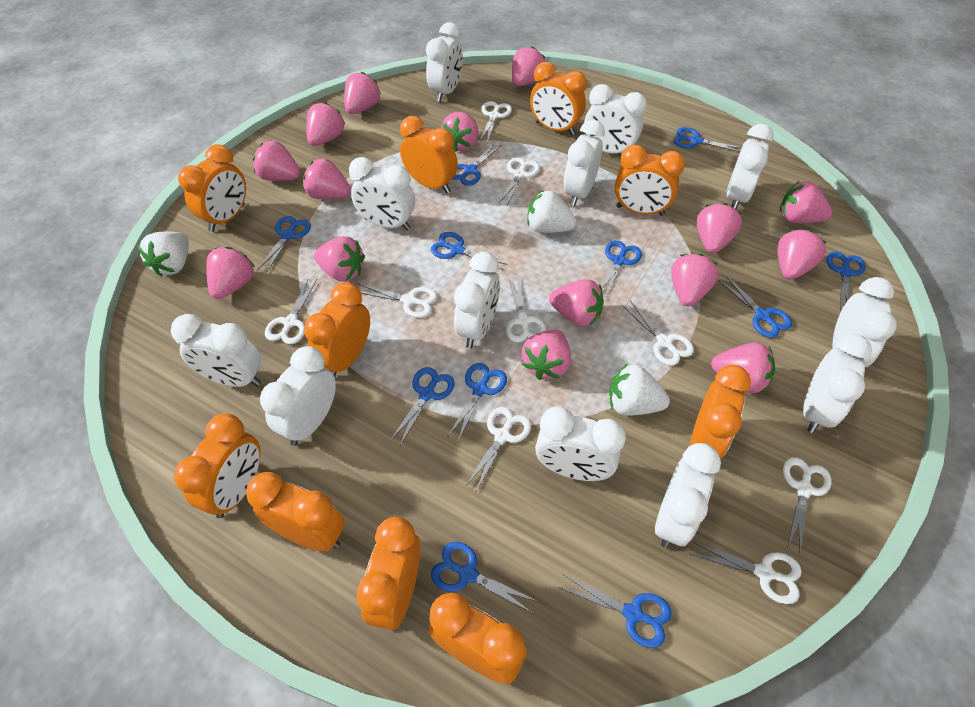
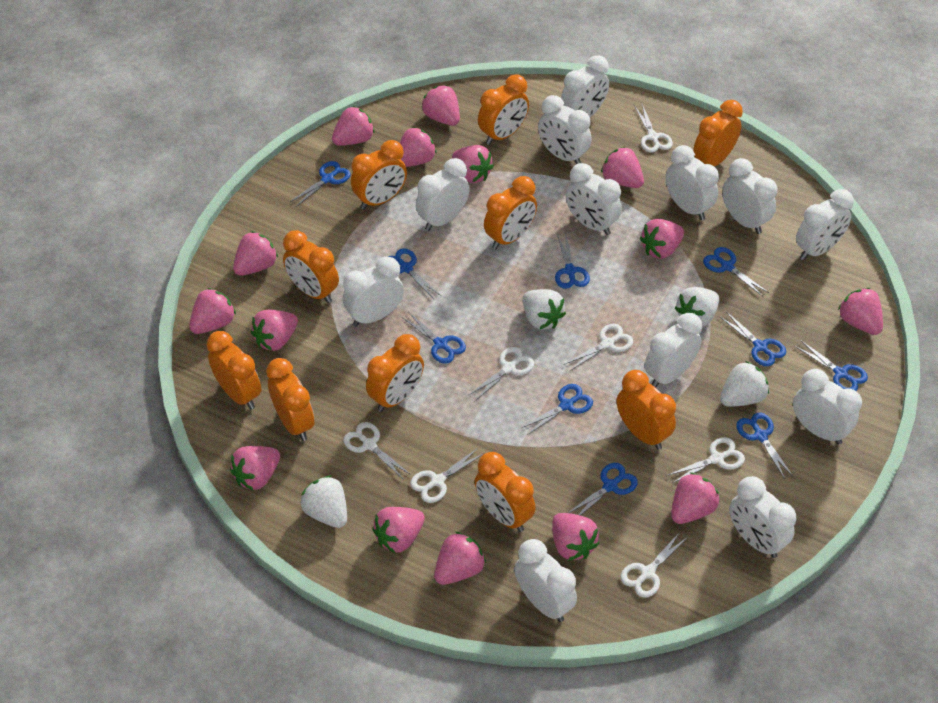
blue scissors: 11 -> 10
white scissors: 9 -> 7
white strawberry: 3 -> 4

